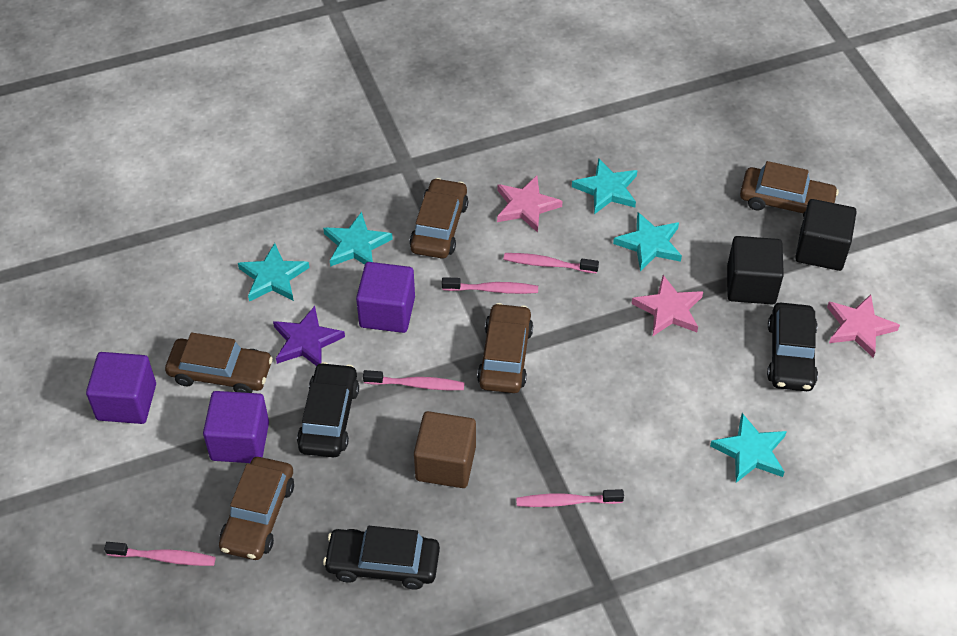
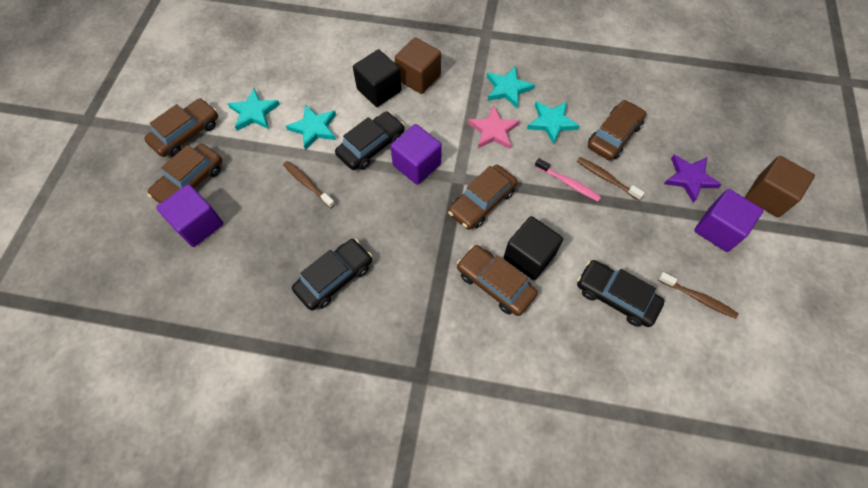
brown cube: 1 -> 2
brown toothbrush: 0 -> 3
pink star: 3 -> 1
pink toothbrush: 5 -> 1
turquoise star: 5 -> 4

